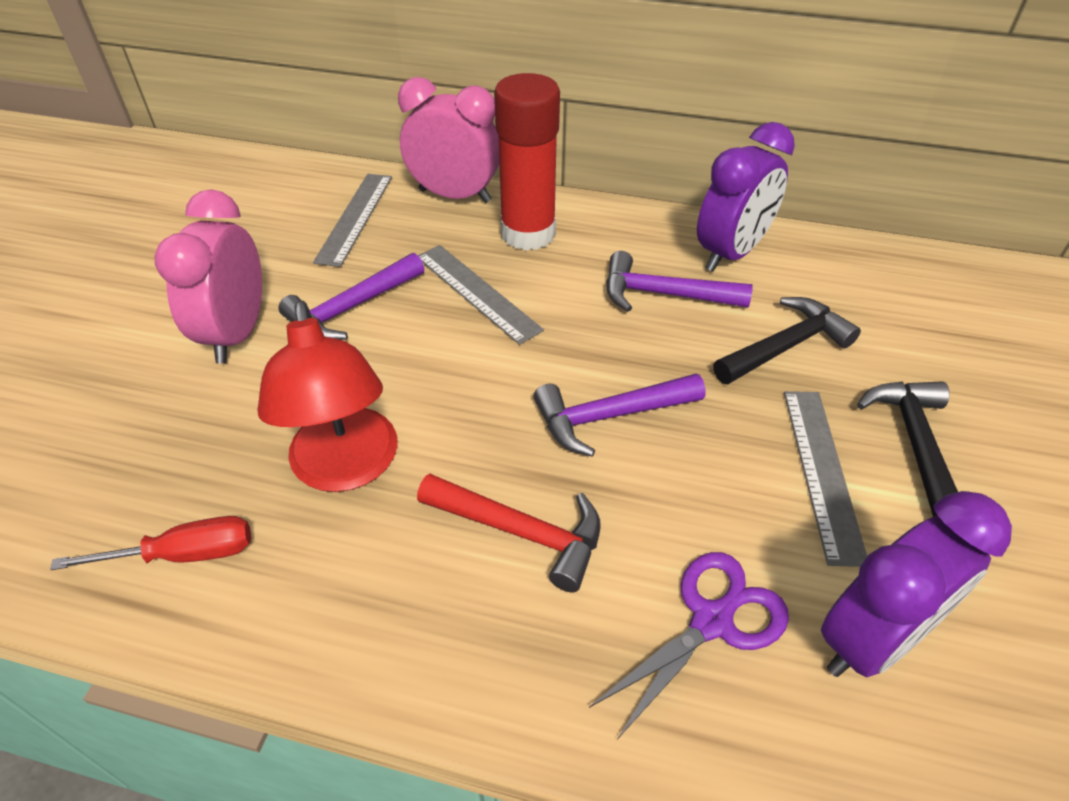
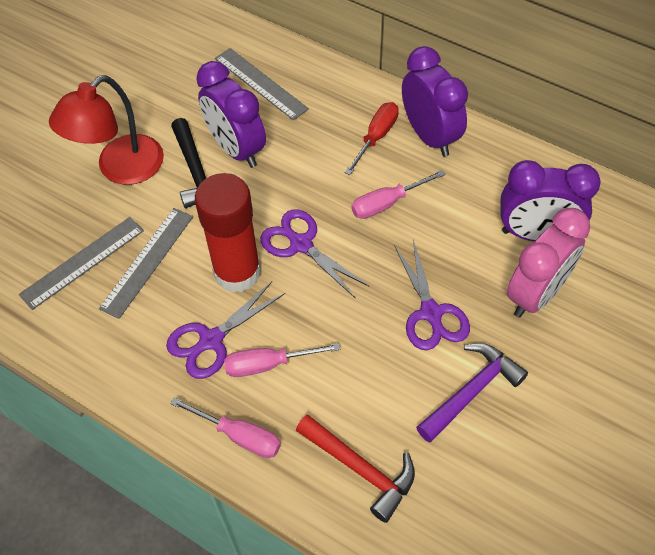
black hammer: 2 -> 1
pink clock: 2 -> 1
pink screwdriver: 0 -> 3
purple clock: 2 -> 3
purple hammer: 3 -> 1
purple scissors: 1 -> 3

